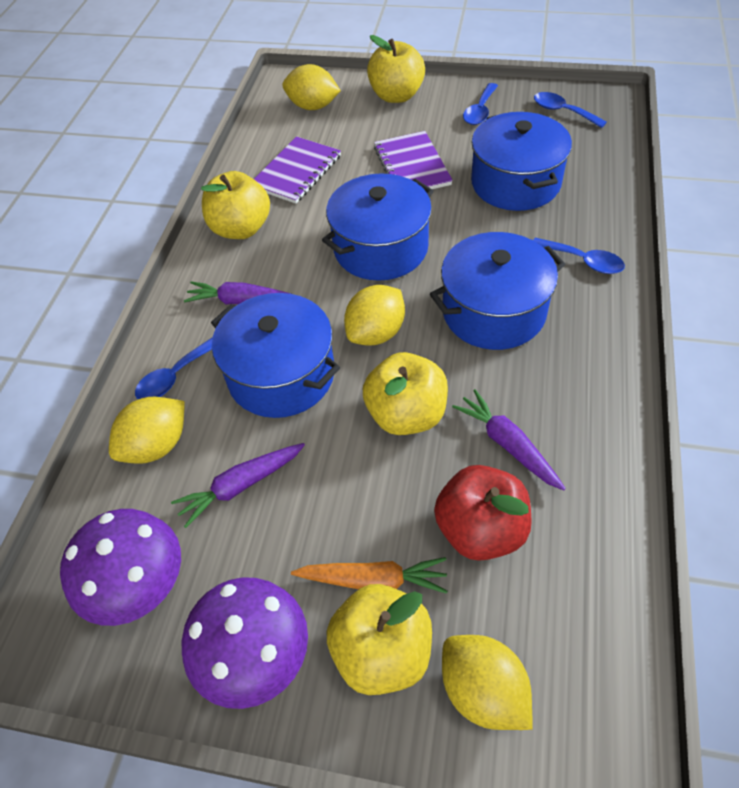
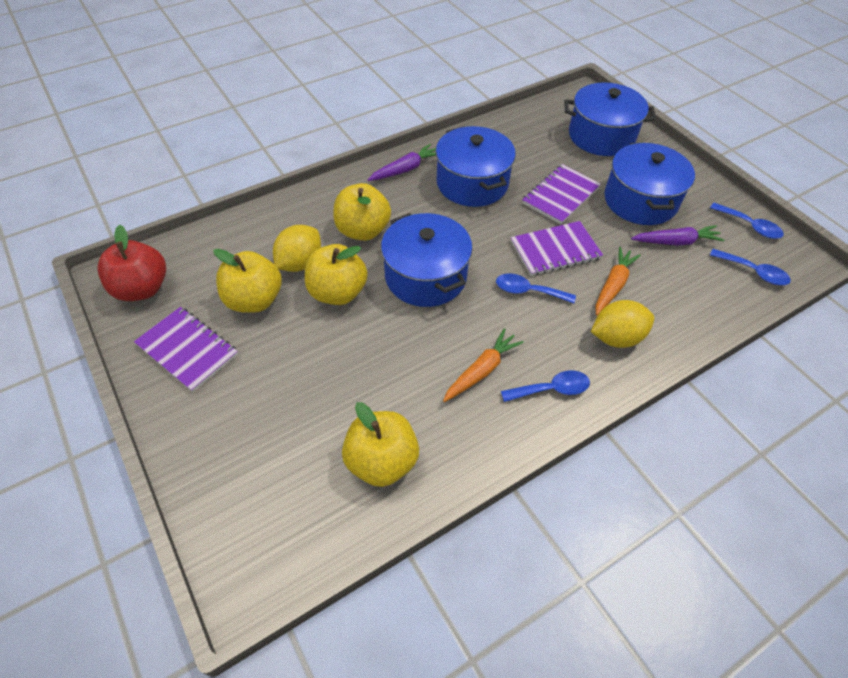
orange carrot: 1 -> 2
purple carrot: 3 -> 2
purple mushroom: 2 -> 0
purple notebook: 2 -> 3
yellow lemon: 4 -> 2

